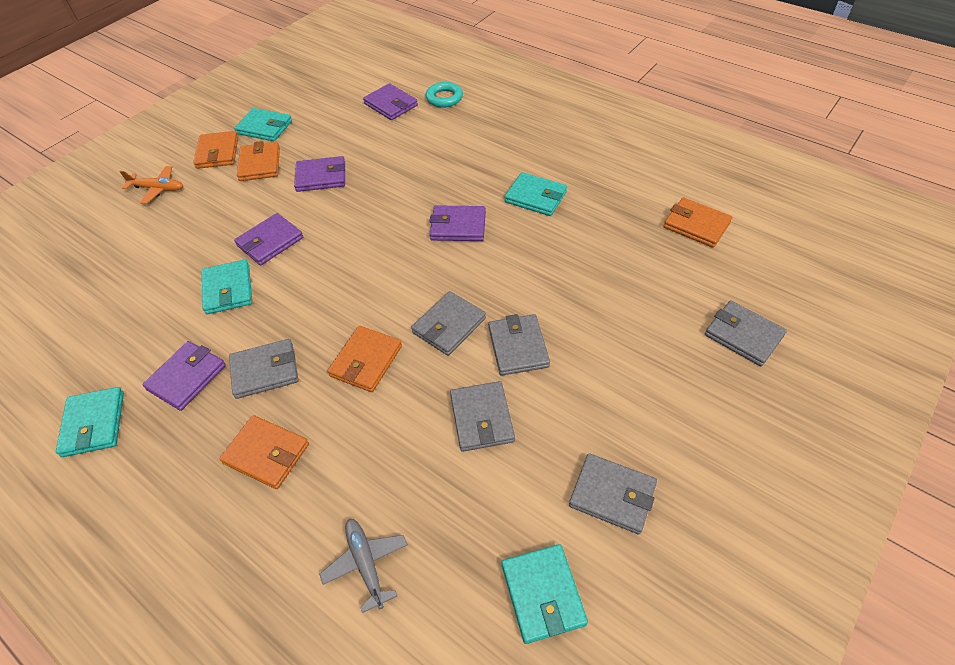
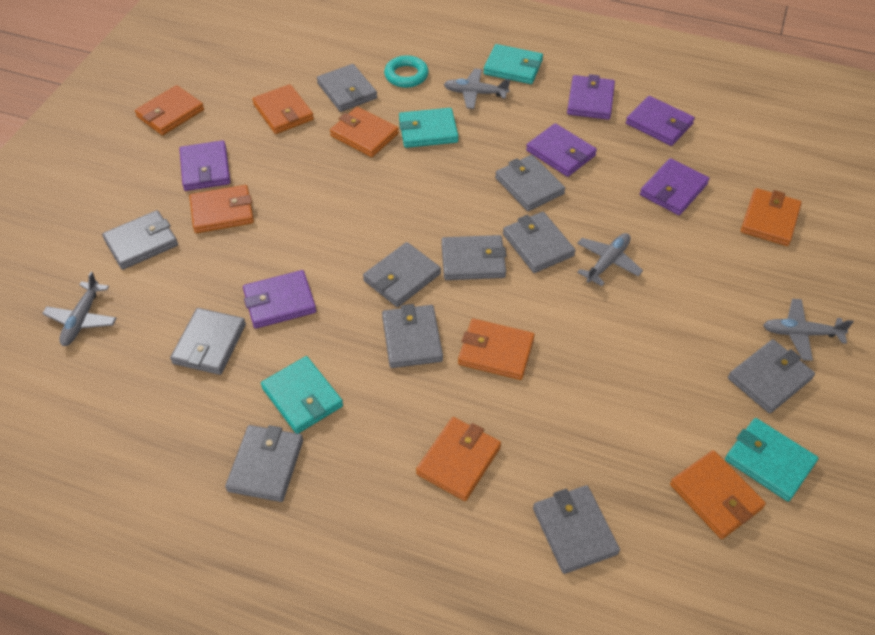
grey plane: 1 -> 4
grey wallet: 6 -> 11
orange plane: 1 -> 0
orange wallet: 5 -> 8
purple wallet: 5 -> 6
turquoise wallet: 5 -> 4

